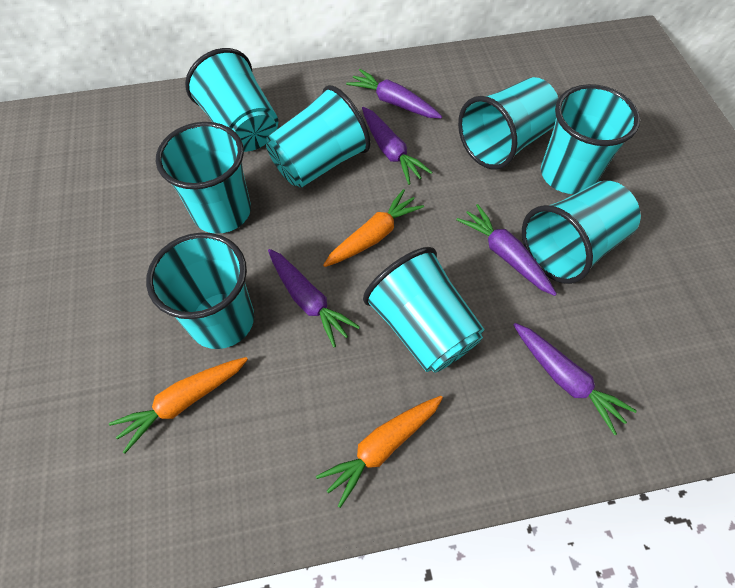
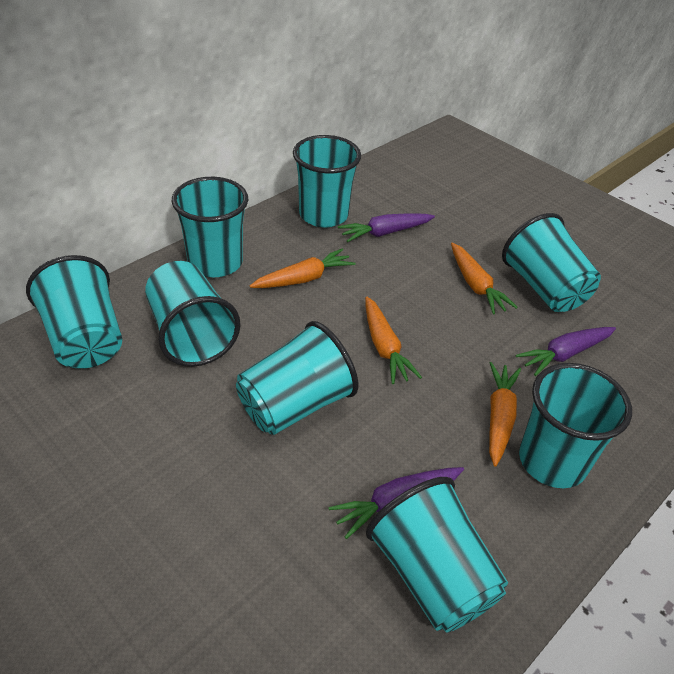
orange carrot: 3 -> 4
purple carrot: 5 -> 3

